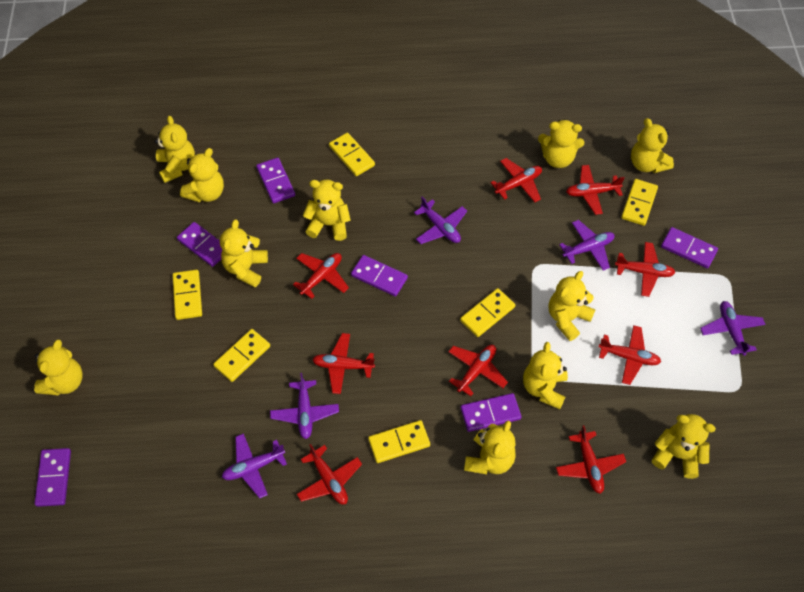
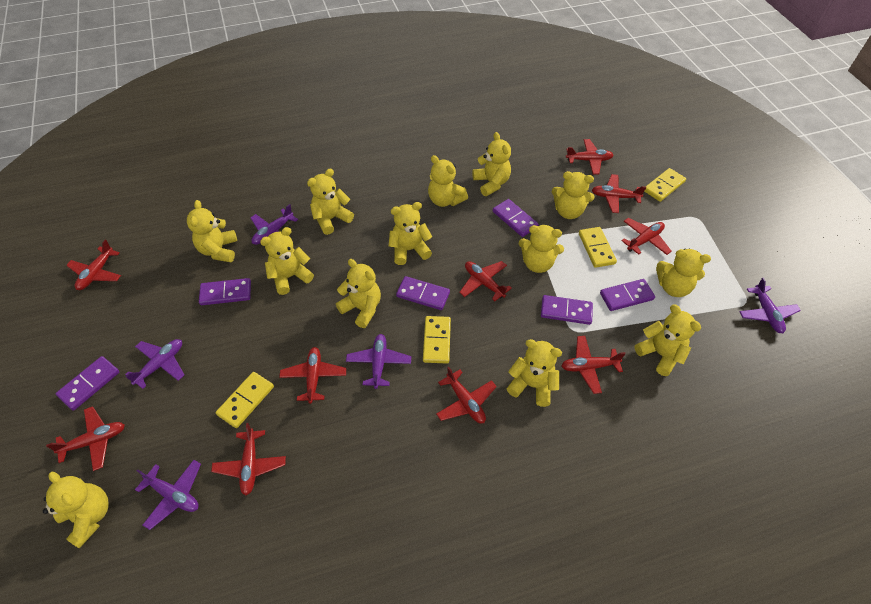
red plane: 9 -> 10
yellow domino: 6 -> 4
yellow teddy bear: 11 -> 13

